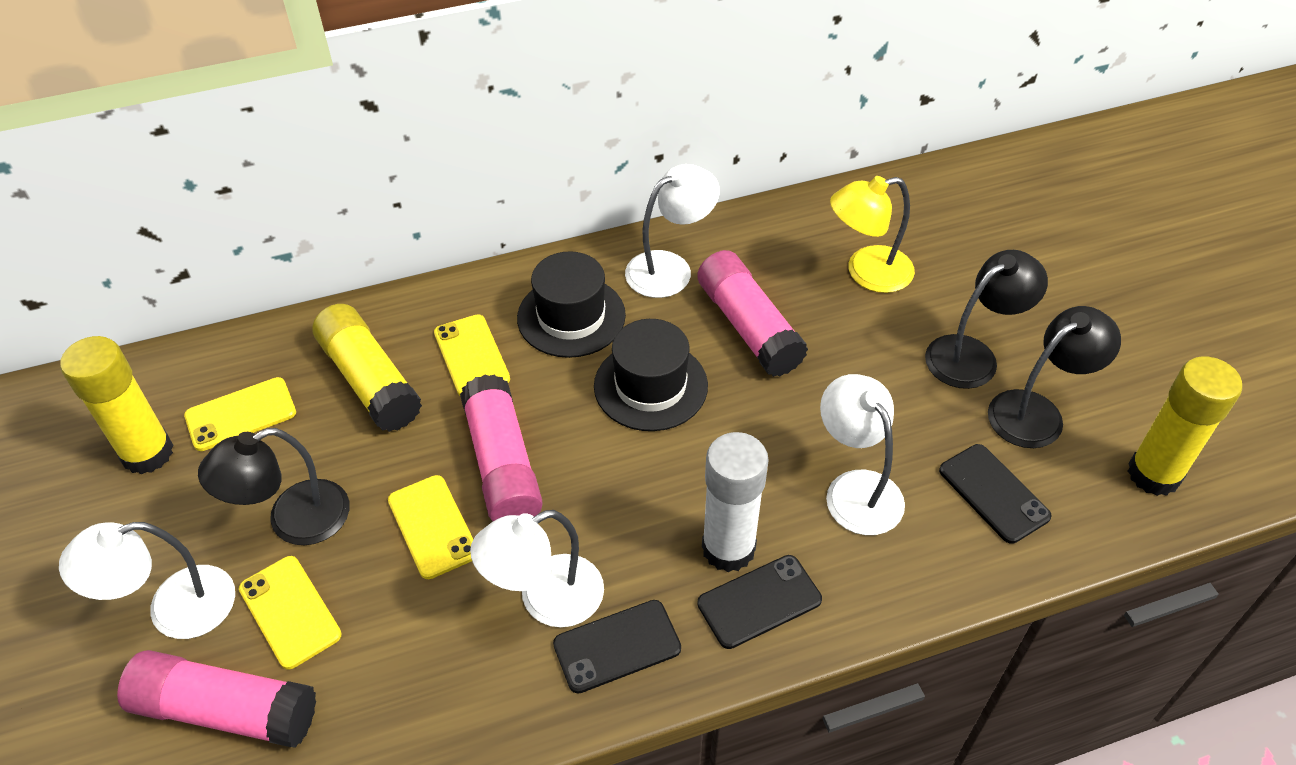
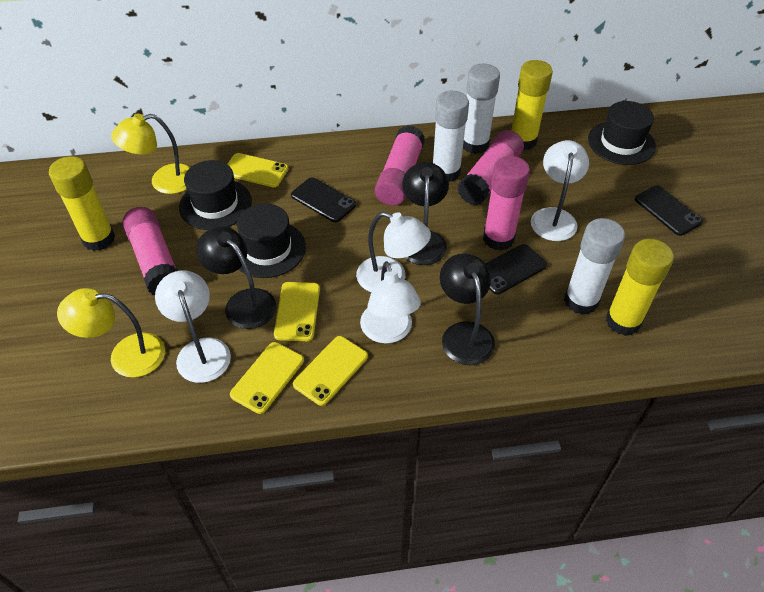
black hat: 2 -> 3
pink glue stick: 3 -> 4
white glue stick: 1 -> 3
yellow lamp: 1 -> 2

